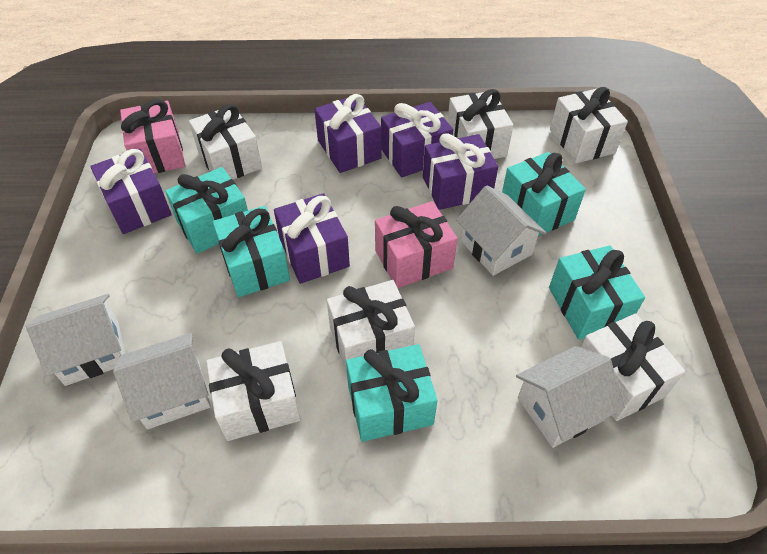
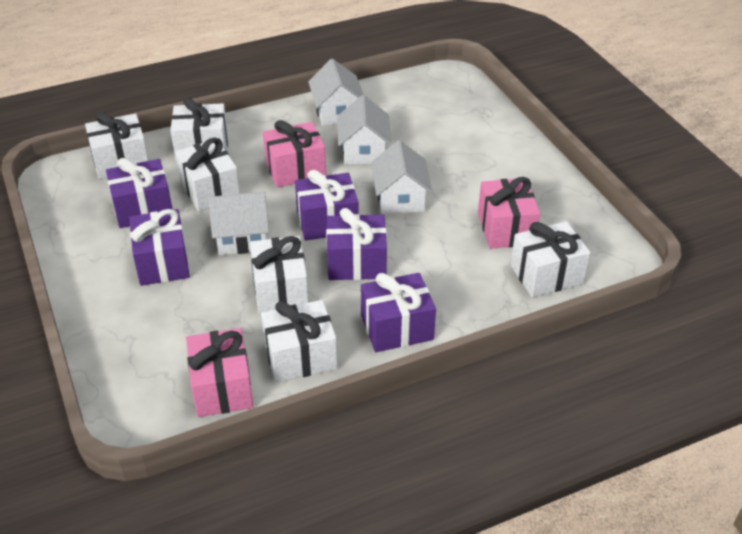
pink gift: 2 -> 3
turquoise gift: 5 -> 0

